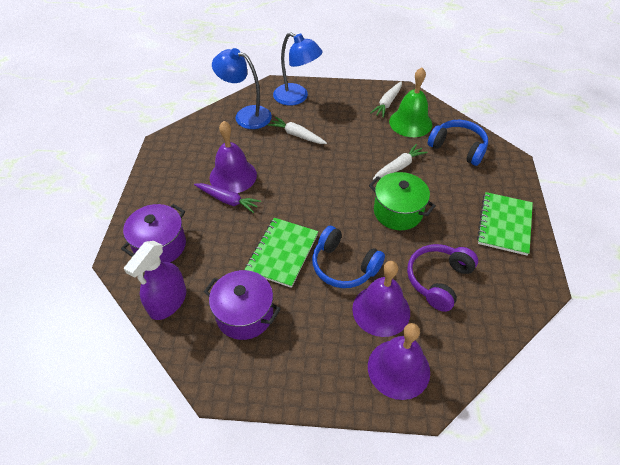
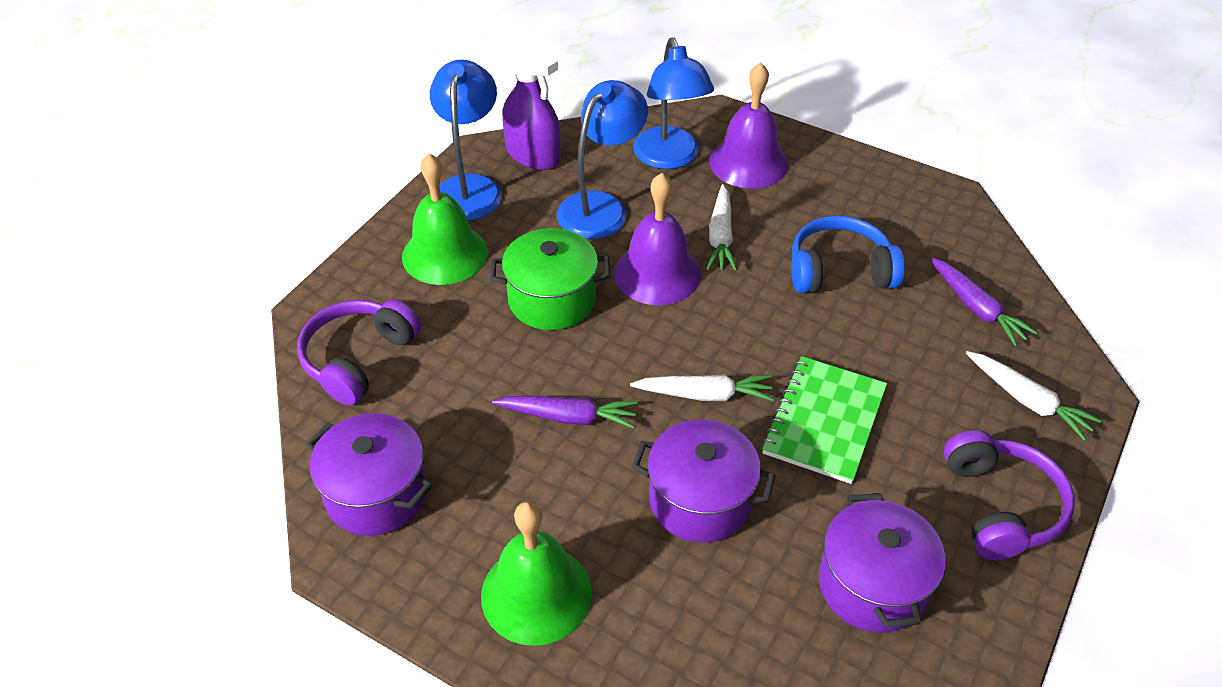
blue headphones: 2 -> 1
blue lamp: 2 -> 3
green bell: 1 -> 2
green notebook: 2 -> 1
purple bell: 3 -> 2
purple carrot: 1 -> 2
purple headphones: 1 -> 2
purple pot: 2 -> 3

